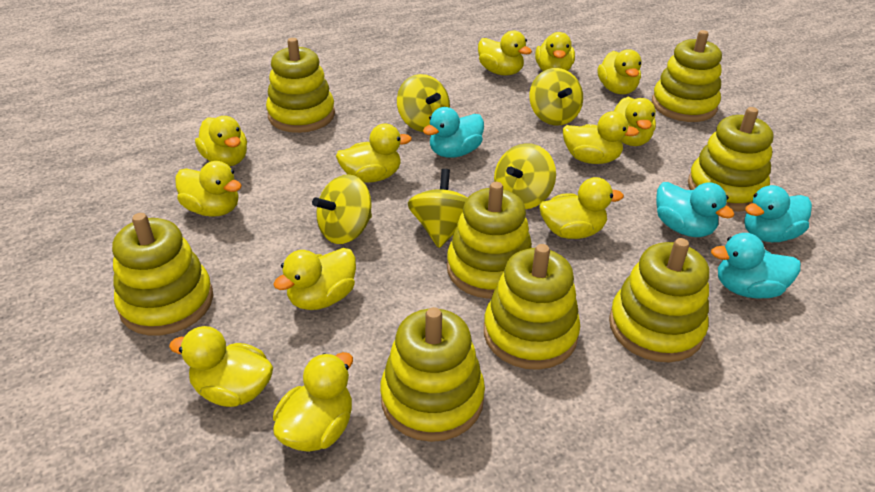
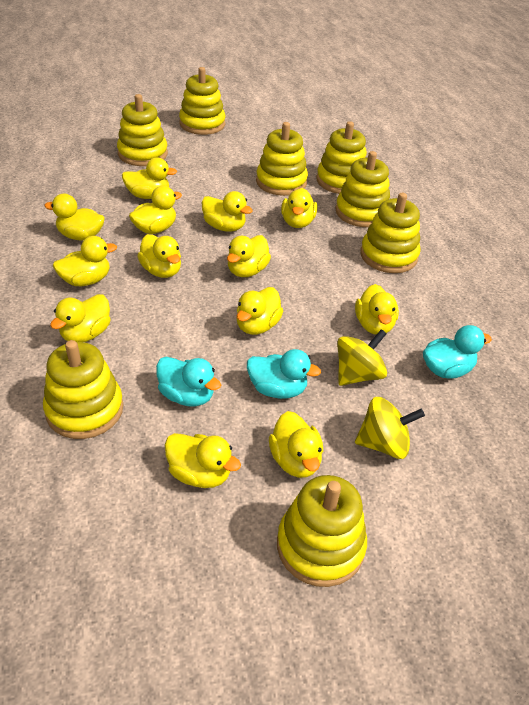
turquoise duck: 4 -> 3
yellow duck: 12 -> 13
yellow spinning top: 5 -> 2

